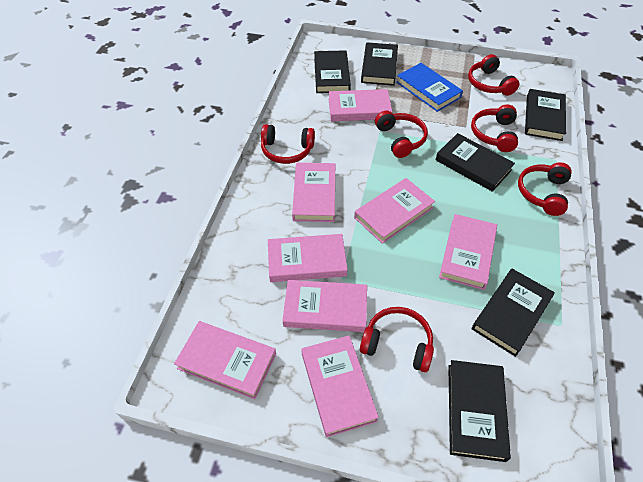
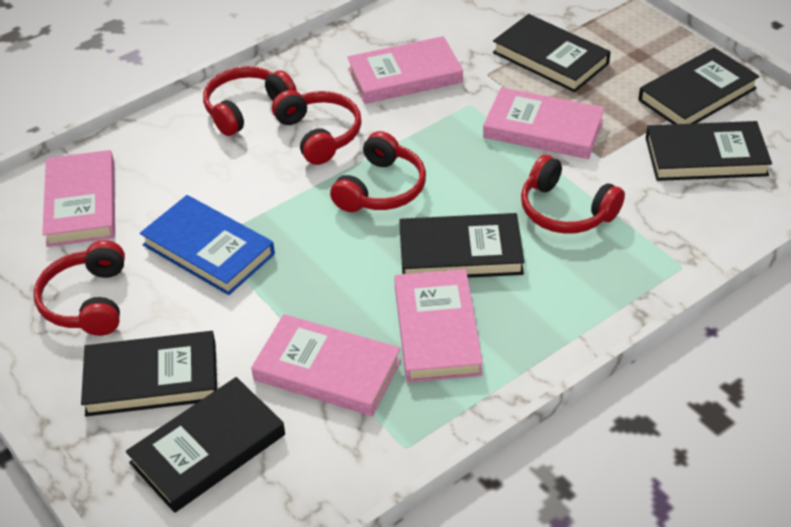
pink book: 8 -> 5
red headphones: 6 -> 5

